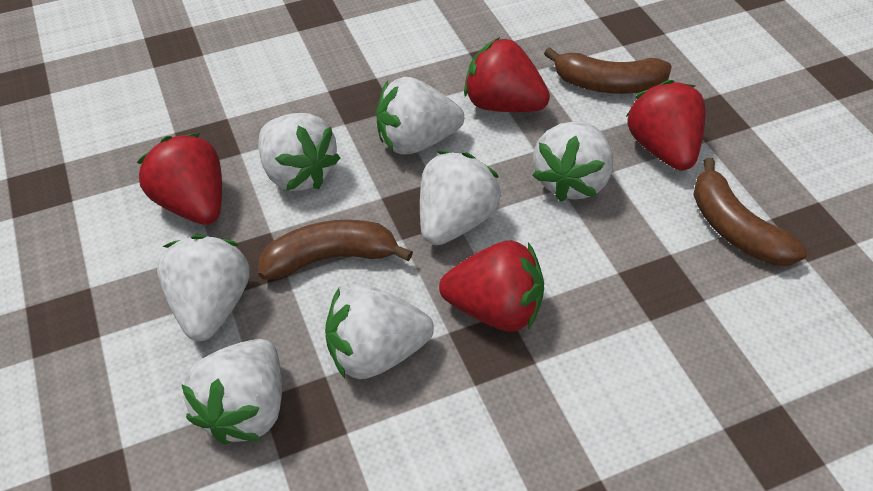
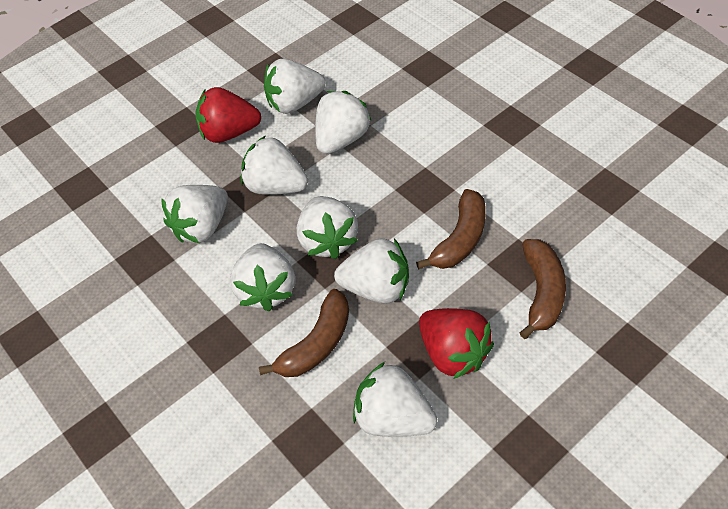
red strawberry: 4 -> 2
white strawberry: 7 -> 8

